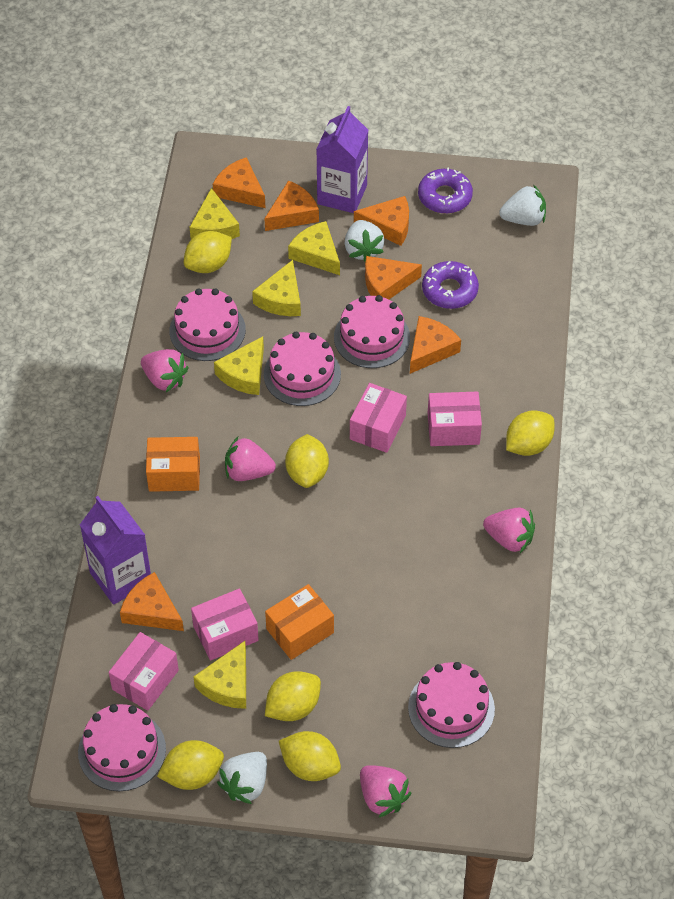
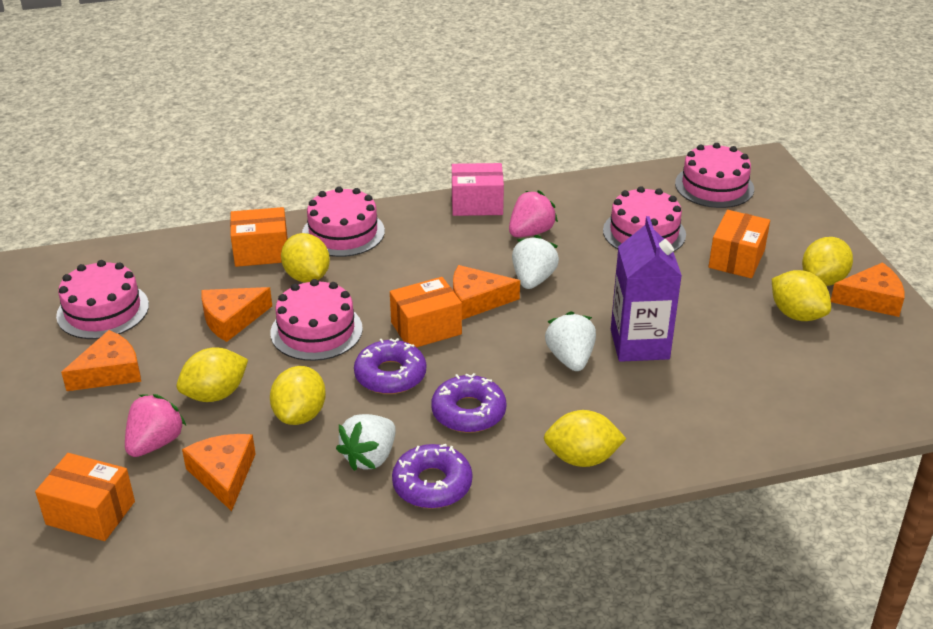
orange box: 2 -> 4
orange cheese: 6 -> 5
pink box: 4 -> 1
pink strawberry: 4 -> 2
purple carton: 2 -> 1
purple donut: 2 -> 3
yellow cheese: 5 -> 0

